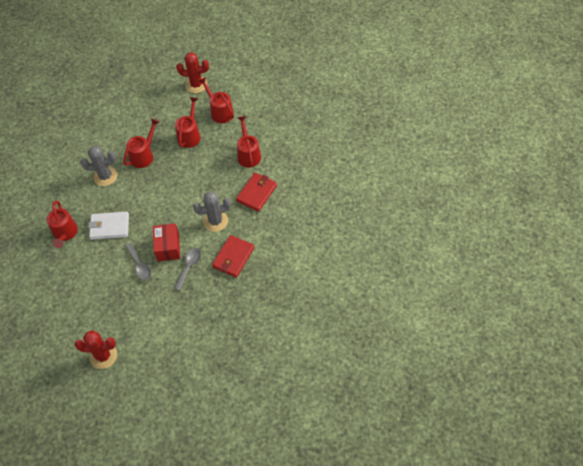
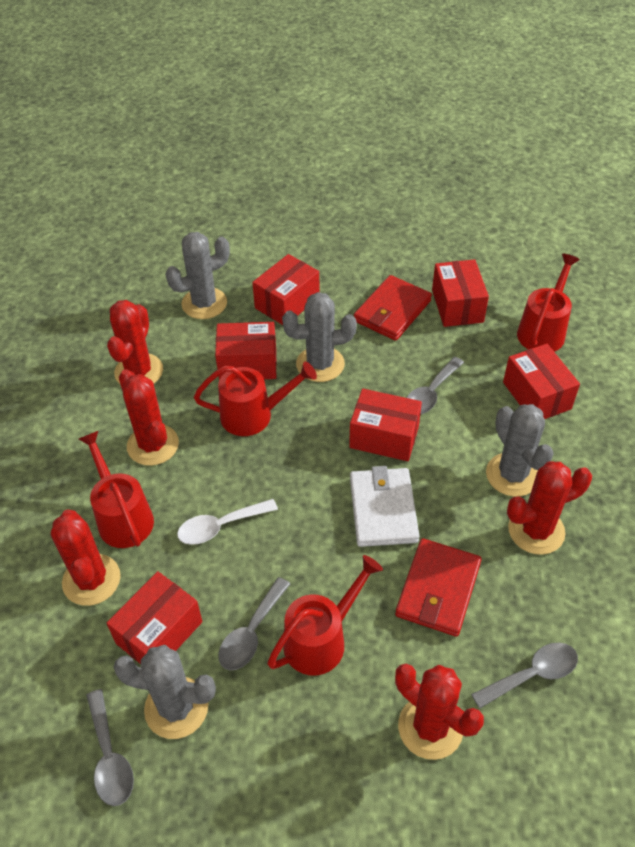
grey cactus: 2 -> 4
grey spoon: 2 -> 4
red box: 1 -> 6
red cactus: 2 -> 5
red watering can: 5 -> 4
white spoon: 0 -> 1

